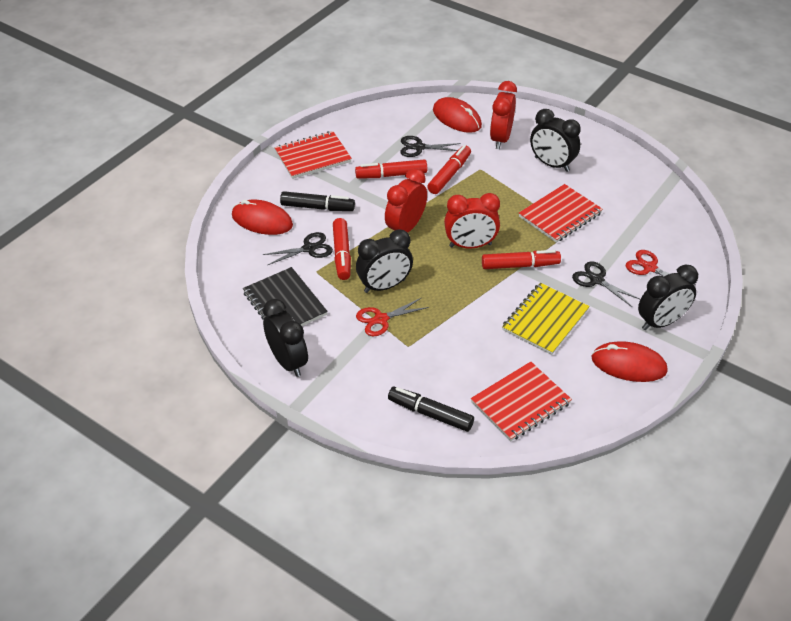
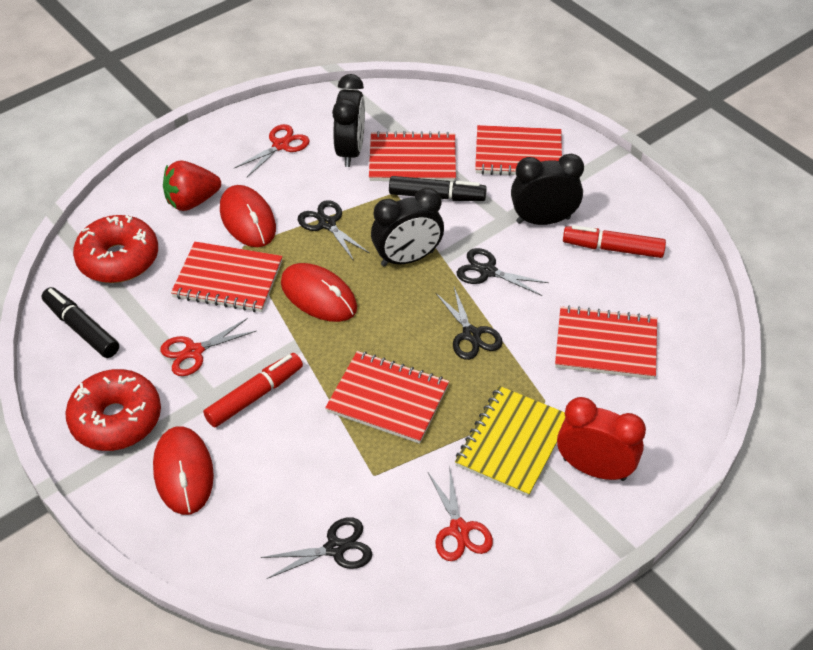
black clock: 4 -> 3
black notebook: 1 -> 0
black scissors: 3 -> 4
red clock: 3 -> 1
red donut: 0 -> 2
red marker: 4 -> 2
red notebook: 3 -> 5
red scissors: 2 -> 3
red strawberry: 0 -> 1

